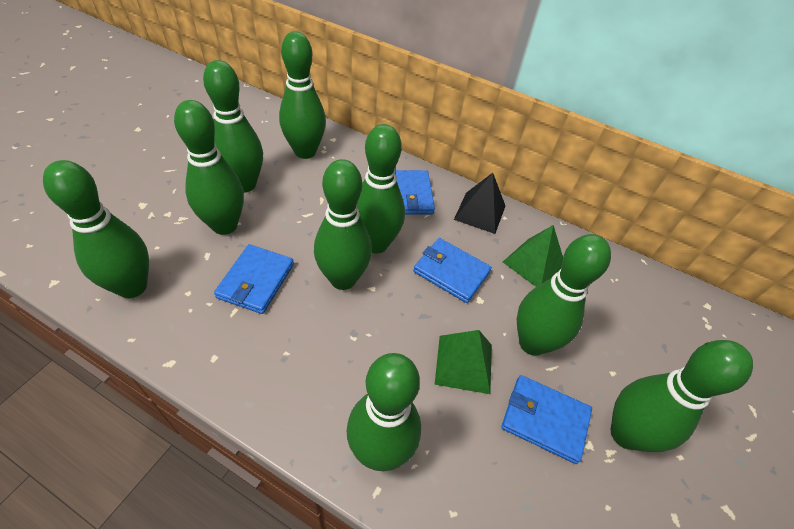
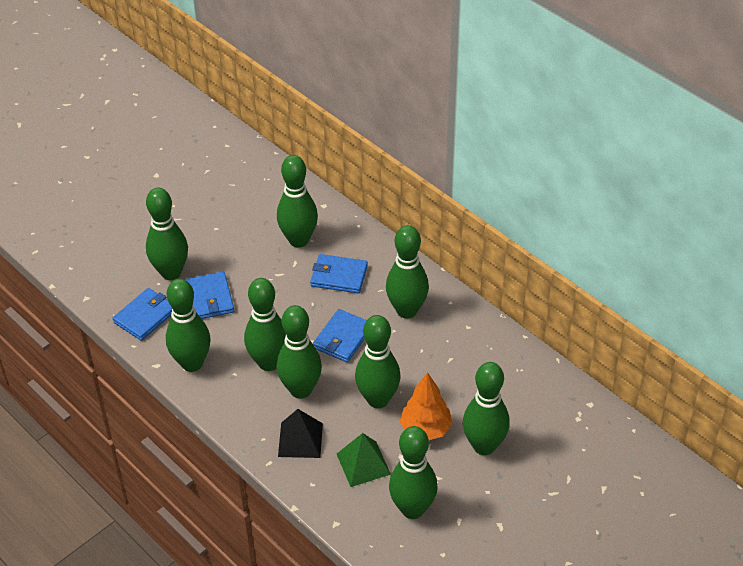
green pyramid: 2 -> 1
orange tree: 0 -> 1

